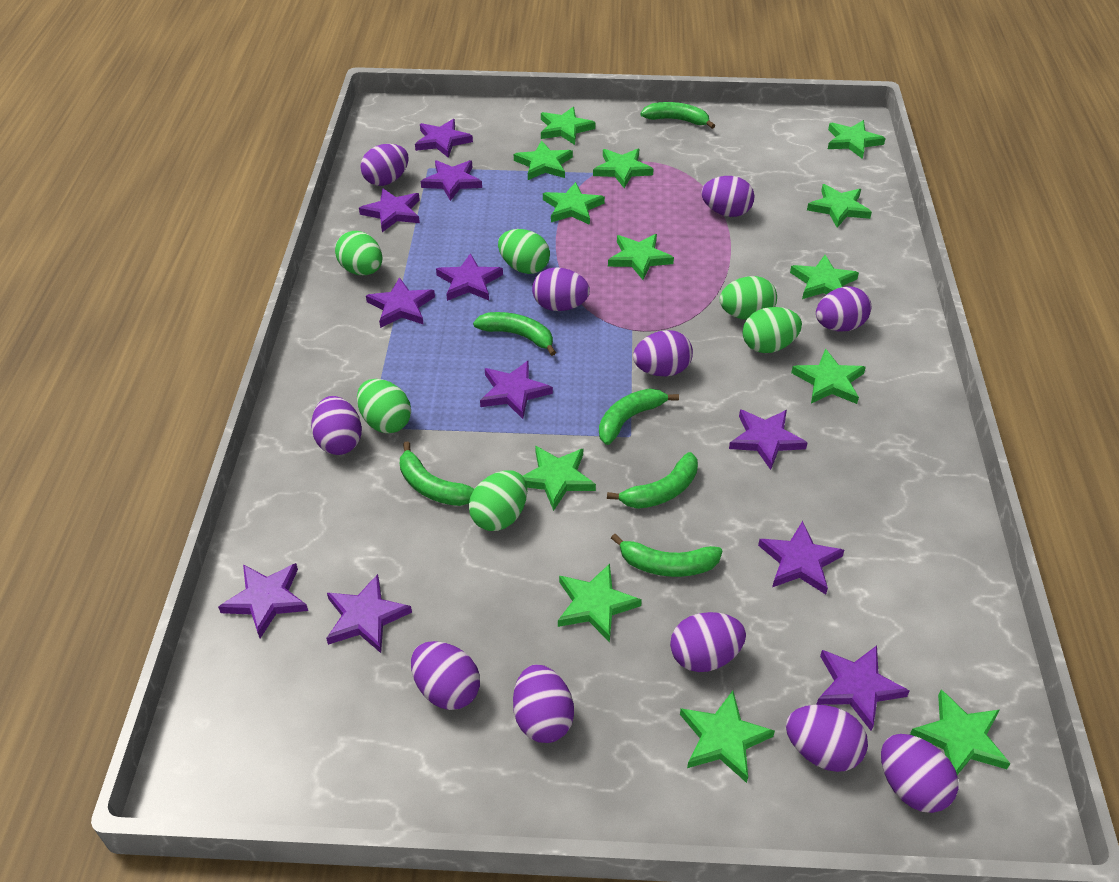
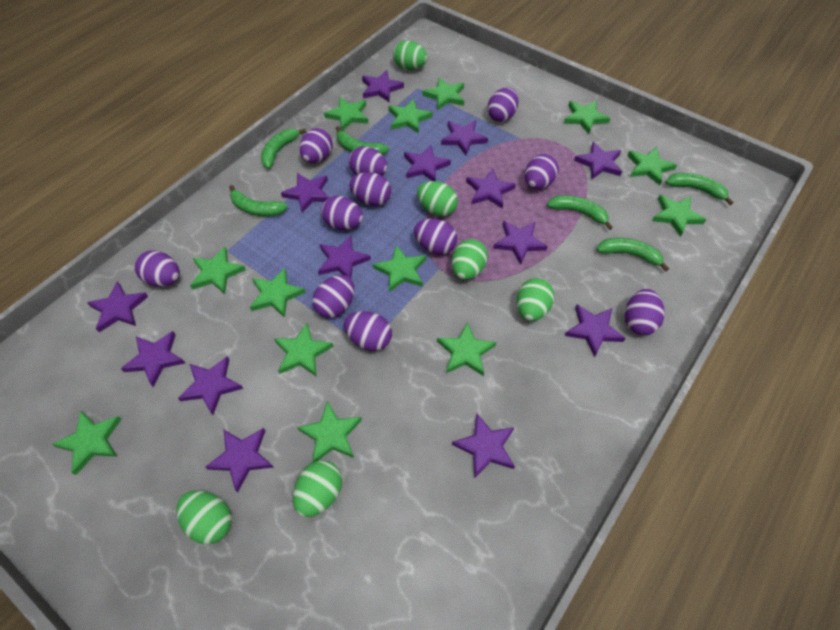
purple star: 11 -> 14

